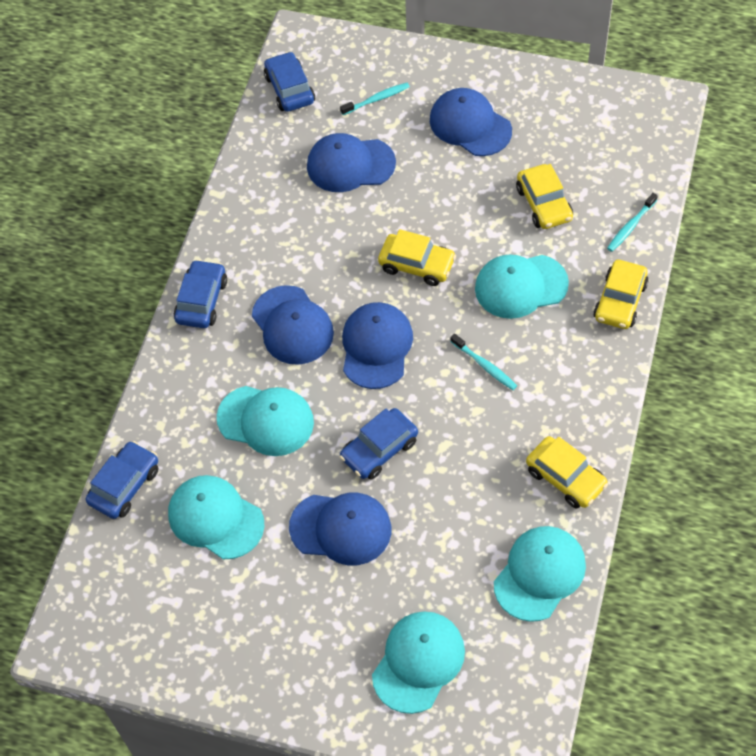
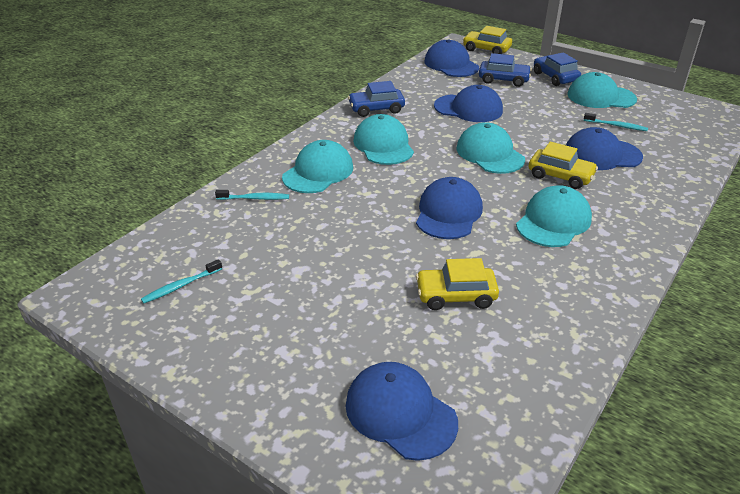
blue car: 4 -> 3
yellow car: 4 -> 3

